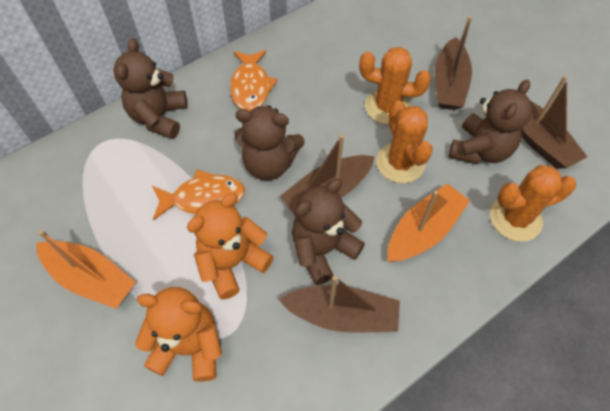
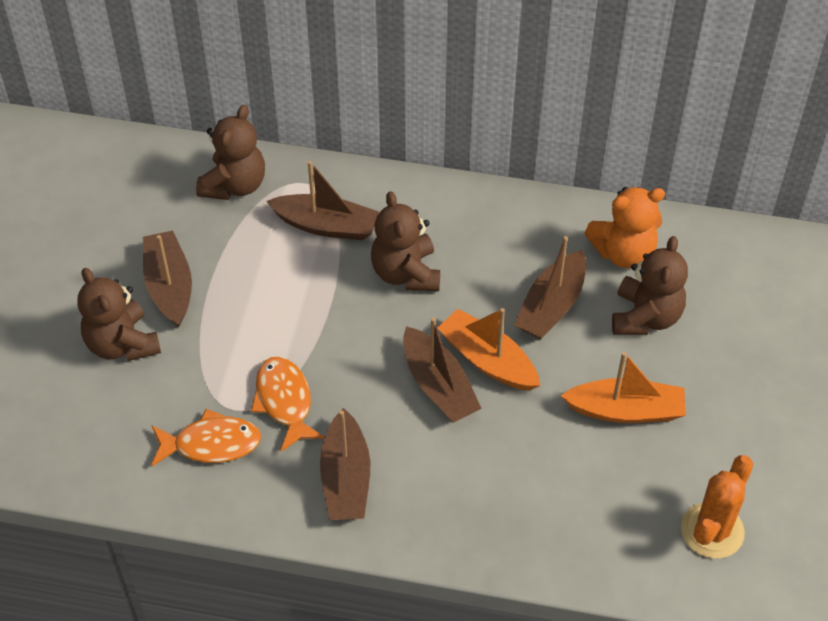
brown boat: 4 -> 5
orange cactus: 3 -> 1
orange teddy bear: 2 -> 1

